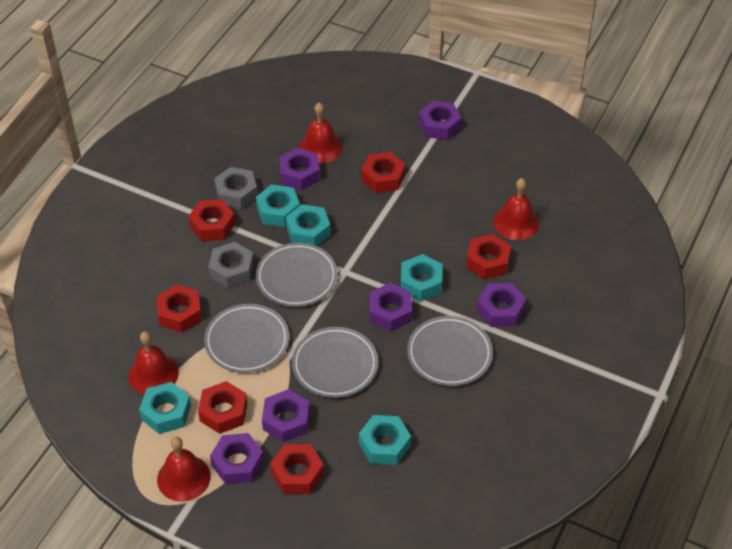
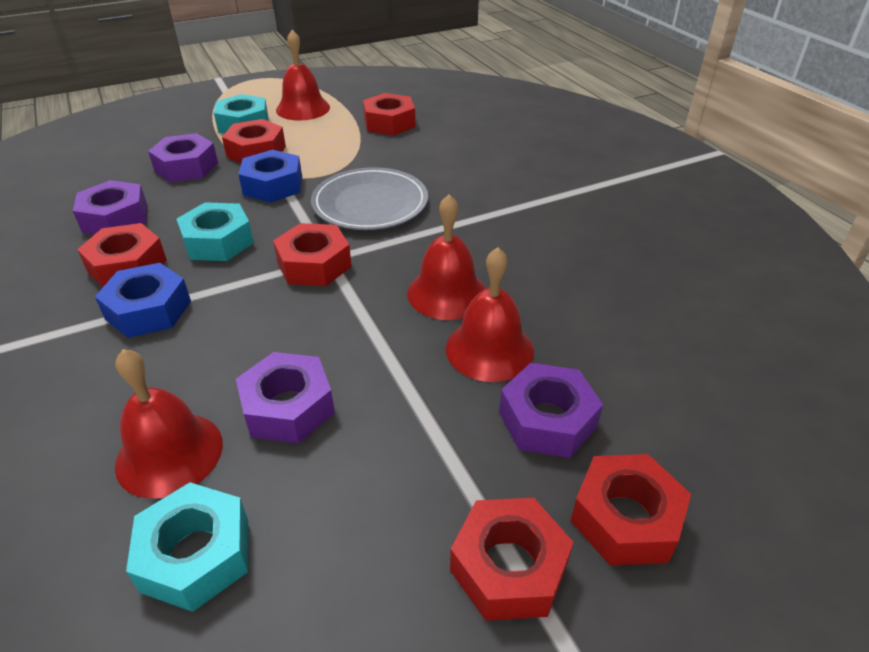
blue nut: 0 -> 2
grey nut: 2 -> 0
grey plate: 4 -> 1
purple nut: 6 -> 4
turquoise nut: 5 -> 3

